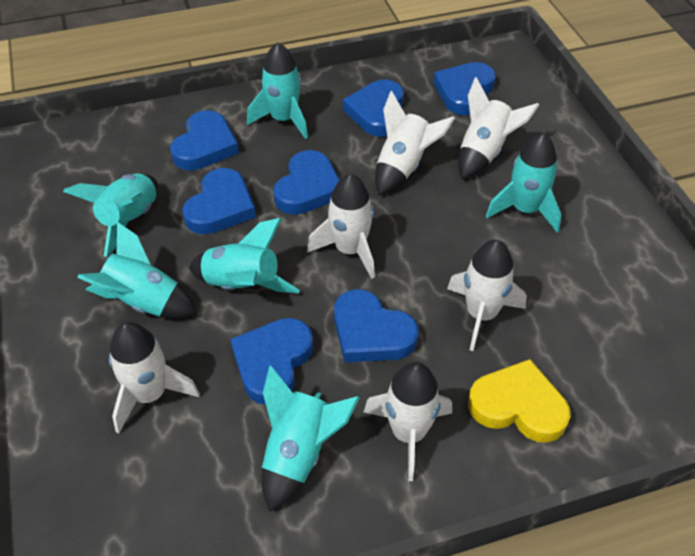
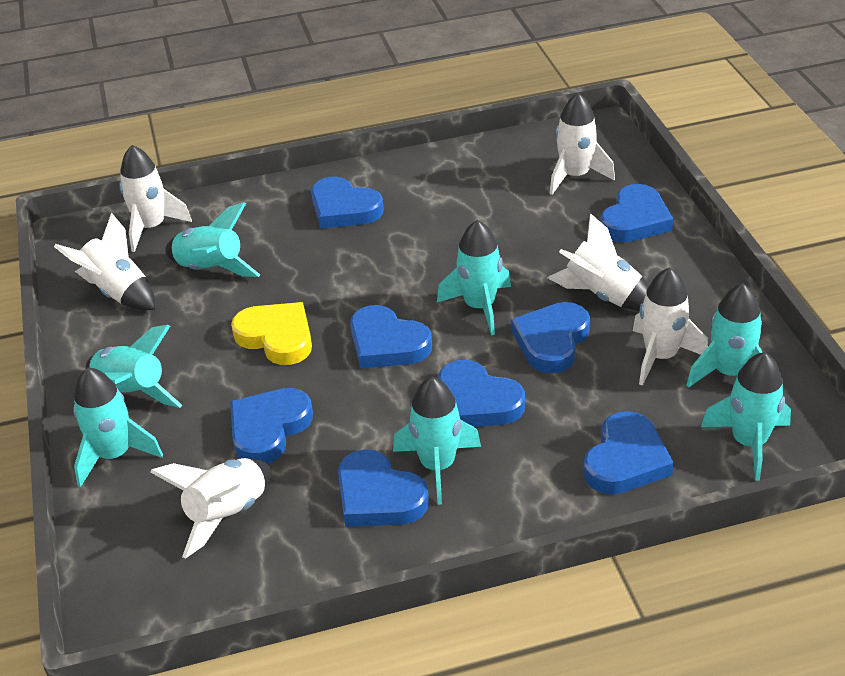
blue heart: 7 -> 8
turquoise rocket: 6 -> 7

